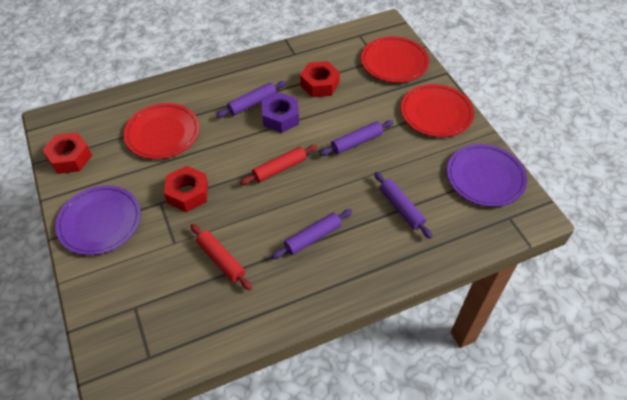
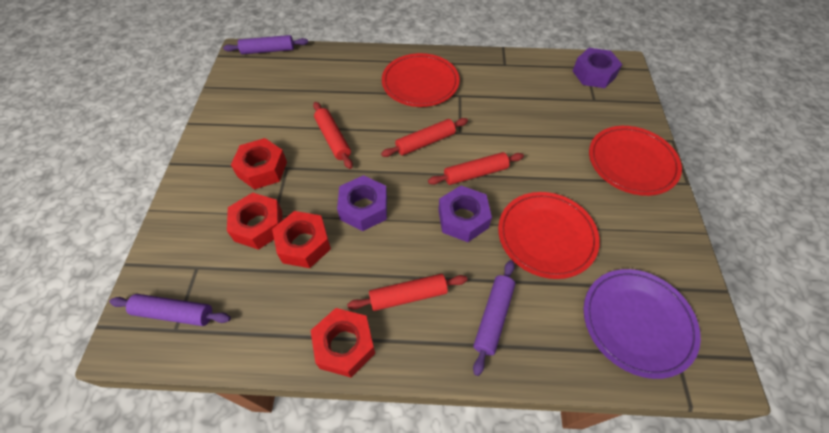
purple nut: 1 -> 3
purple plate: 2 -> 1
purple rolling pin: 4 -> 3
red nut: 3 -> 4
red rolling pin: 2 -> 4

